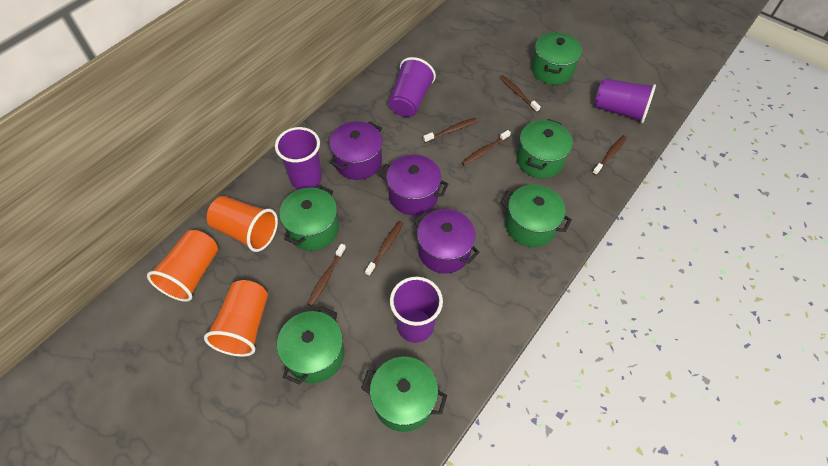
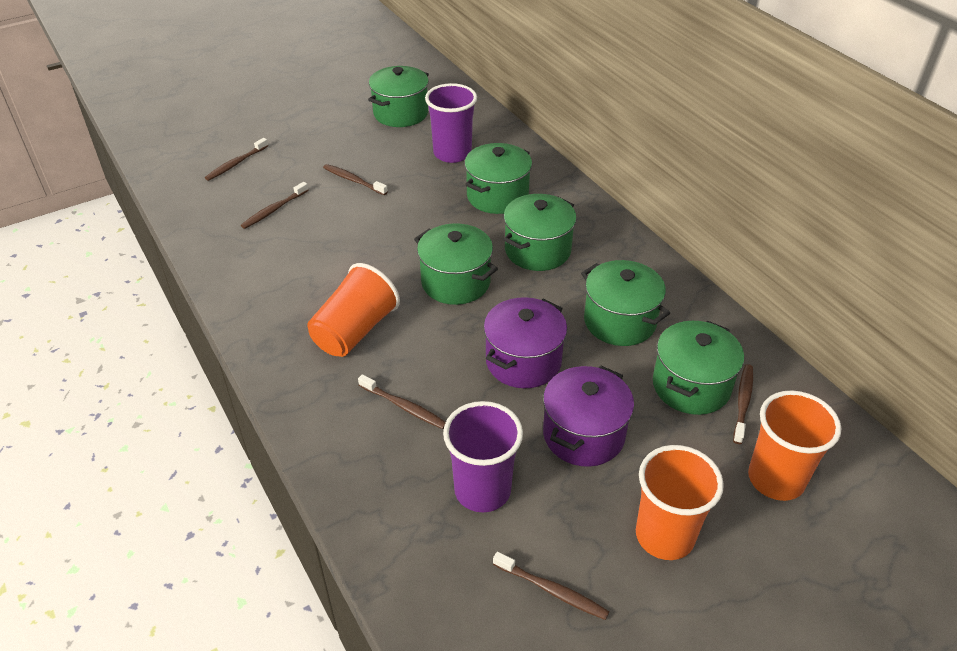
purple cup: 4 -> 2
purple pot: 3 -> 2

